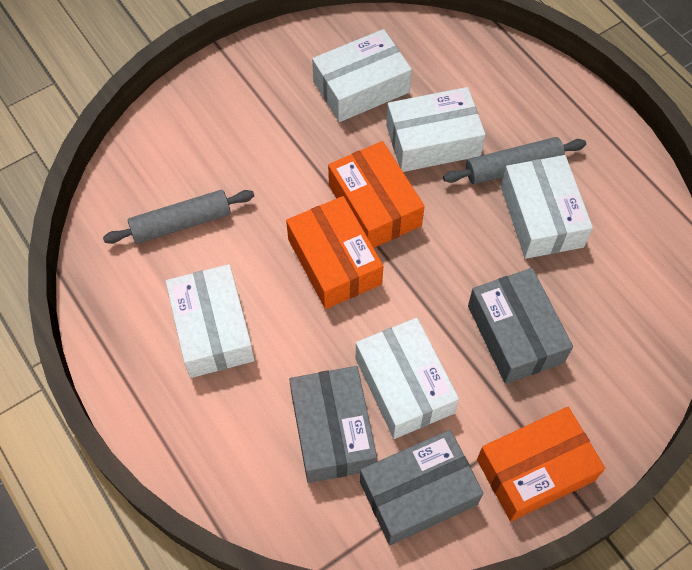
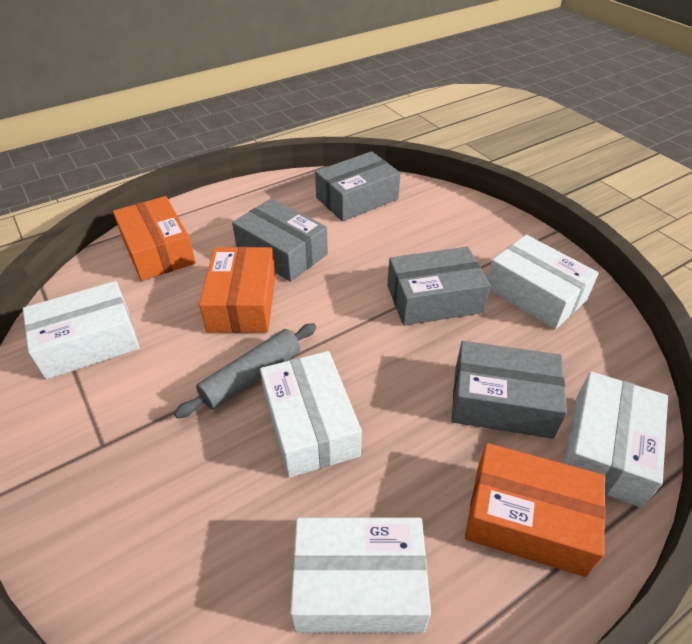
grey box: 3 -> 4
grey rolling pin: 2 -> 1

